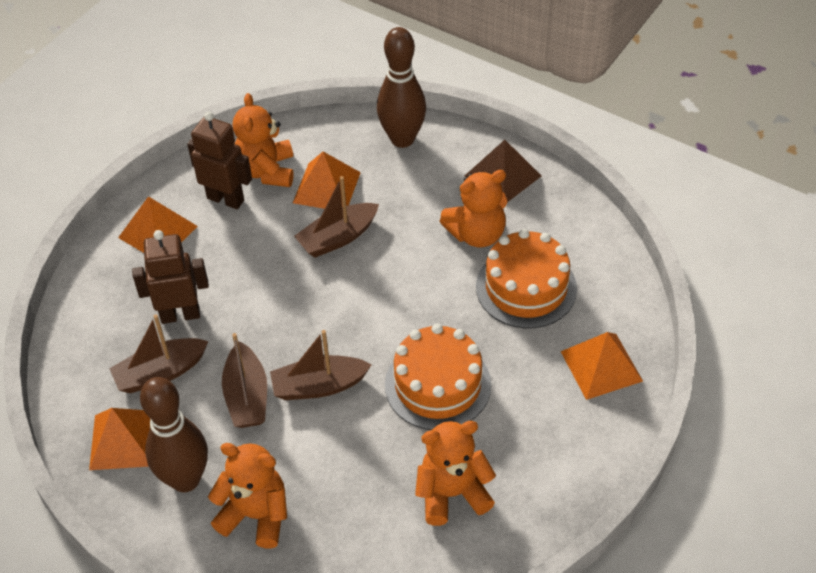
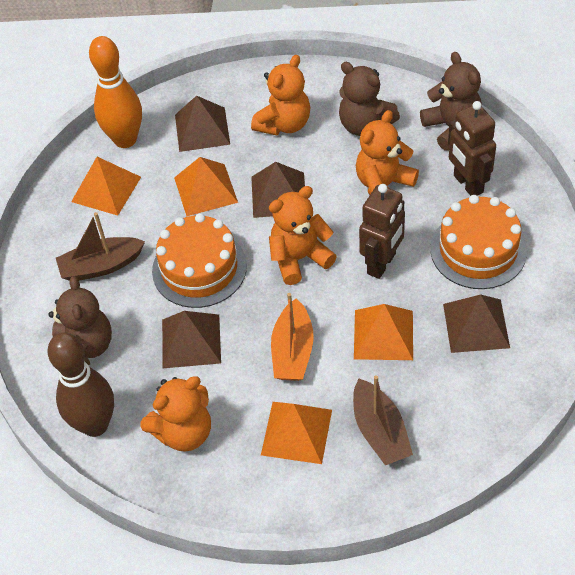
brown boat: 4 -> 2
brown bowling pin: 2 -> 1
brown pyramid: 1 -> 4
brown teddy bear: 0 -> 3
orange boat: 0 -> 1
orange bowling pin: 0 -> 1

